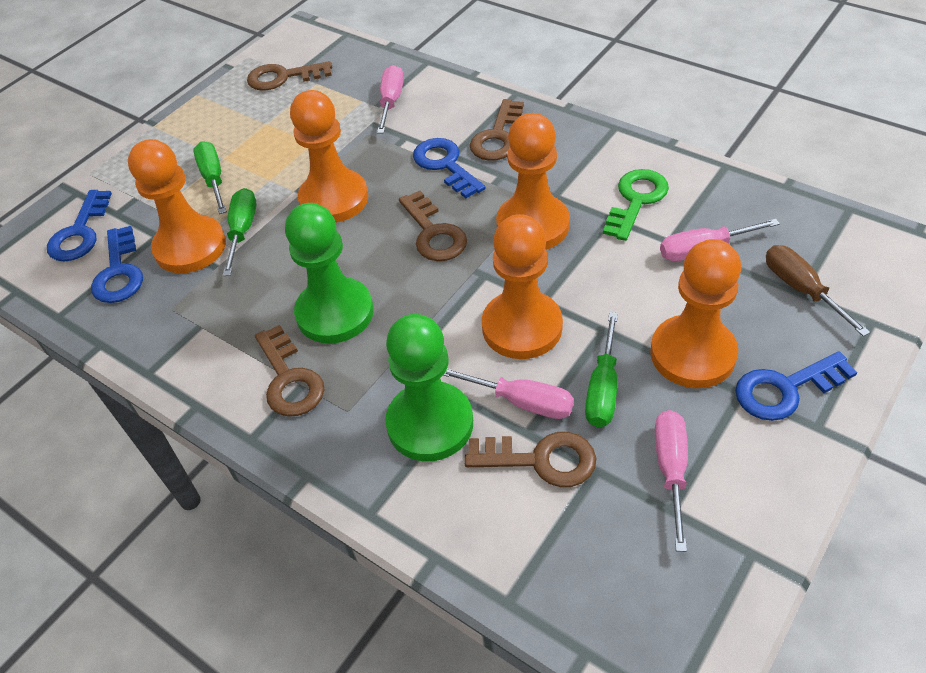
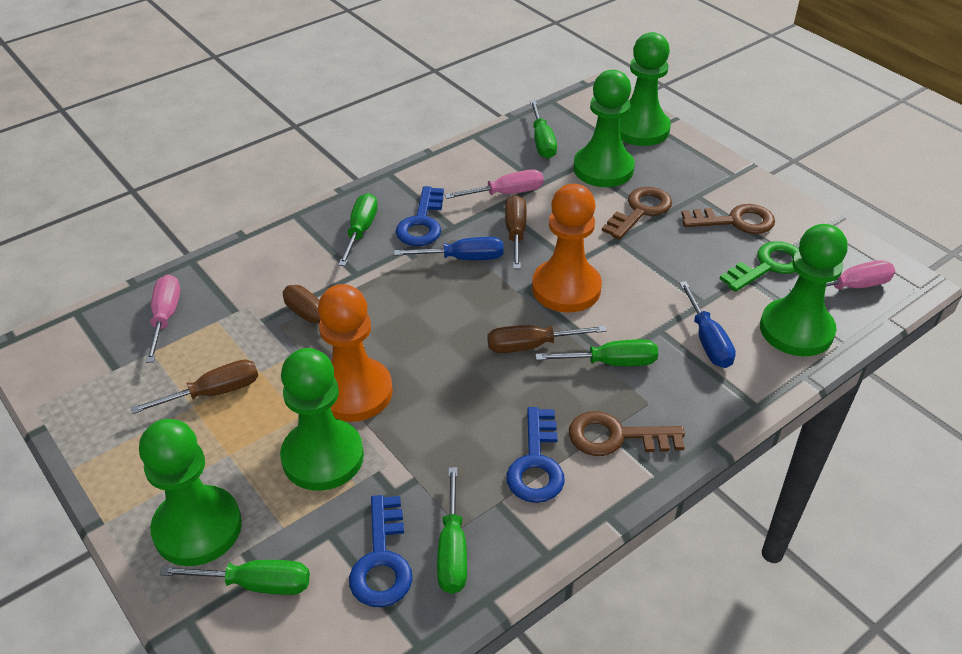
blue key: 4 -> 3
blue screwdriver: 0 -> 2
brown key: 5 -> 3
brown screwdriver: 1 -> 4
green pawn: 2 -> 5
green screwdriver: 3 -> 5
orange pawn: 5 -> 2
pink screwdriver: 4 -> 3

